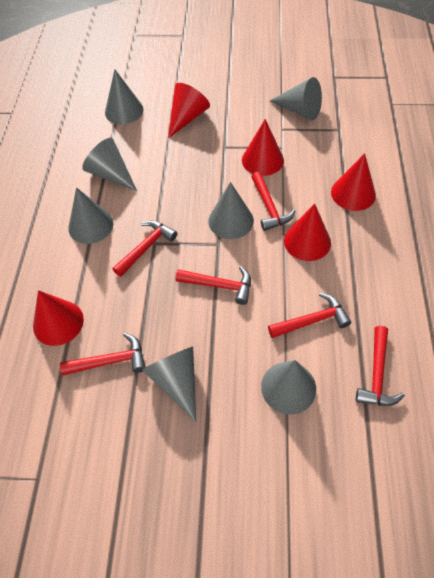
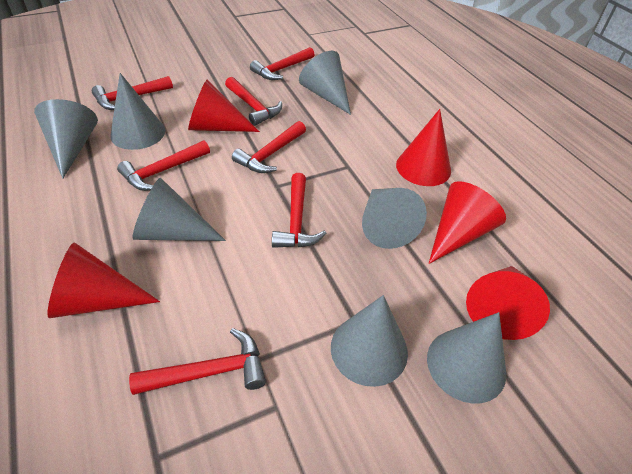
red hammer: 6 -> 7

